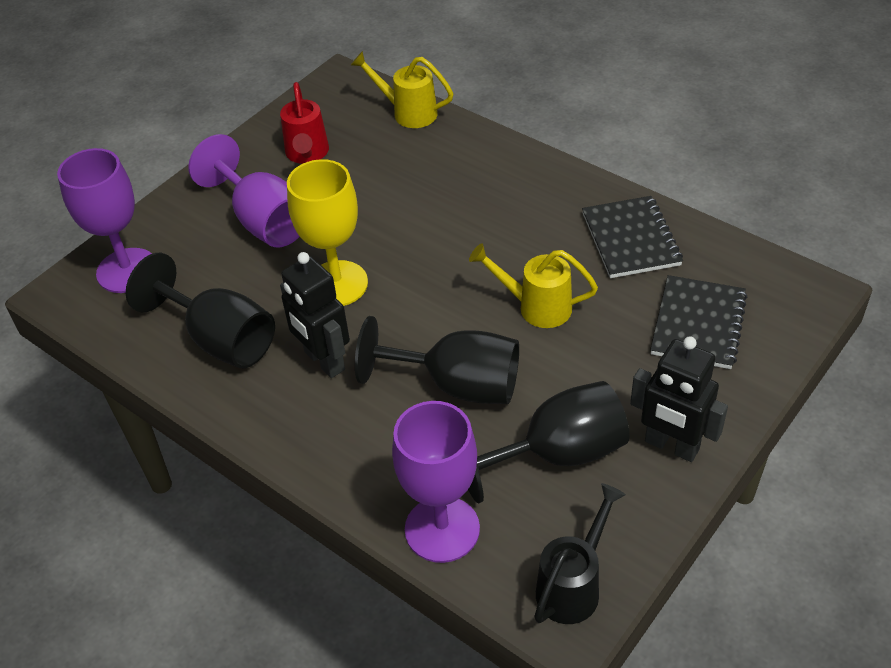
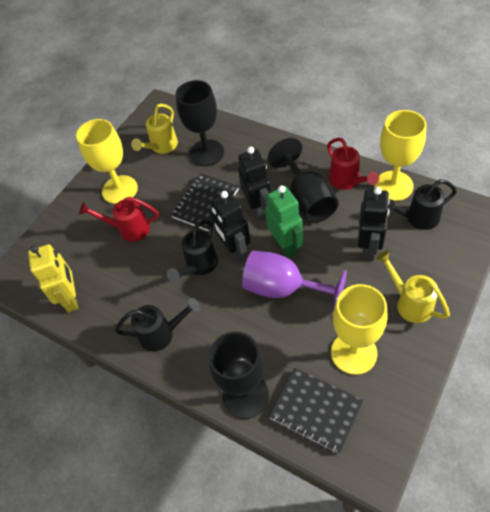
black robot: 2 -> 3
black watering can: 1 -> 3
green robot: 0 -> 1
purple goblet: 3 -> 1
red watering can: 1 -> 2
yellow goblet: 1 -> 3
yellow robot: 0 -> 1

